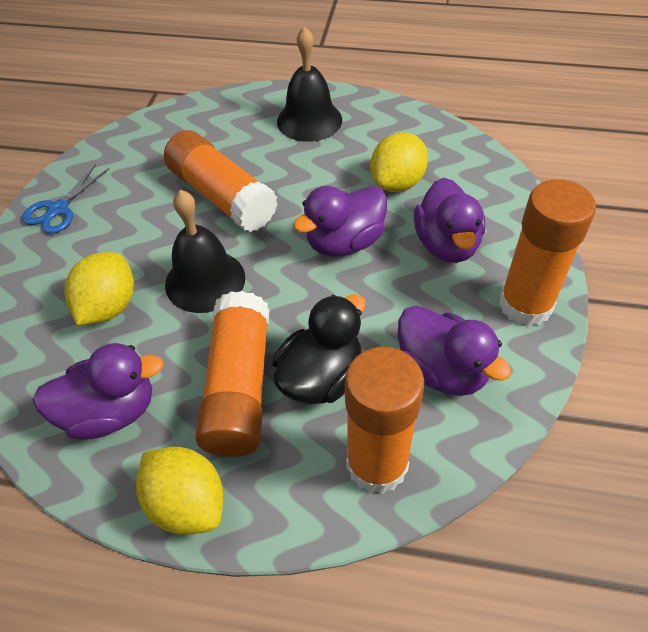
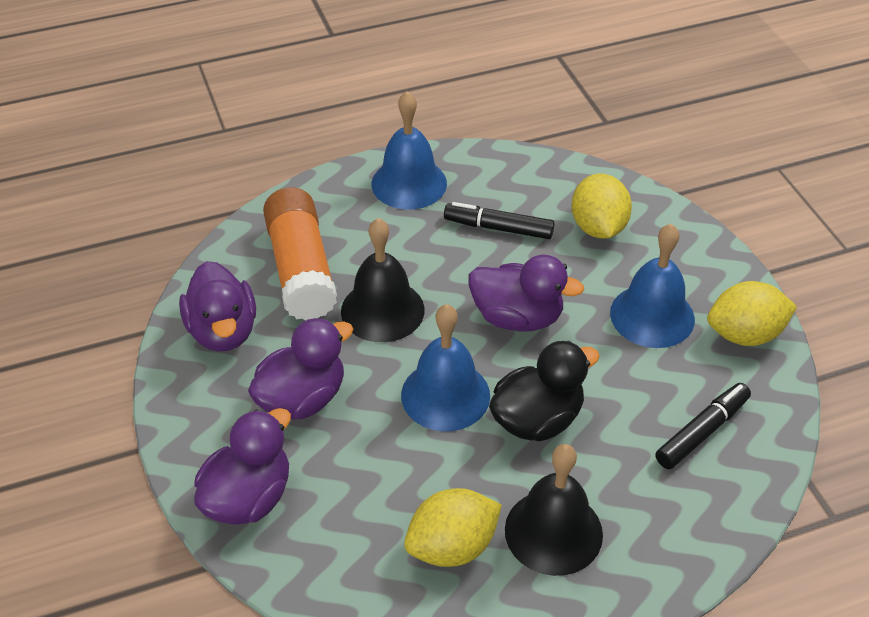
black marker: 0 -> 2
blue bell: 0 -> 3
blue scissors: 1 -> 0
orange glue stick: 4 -> 1

